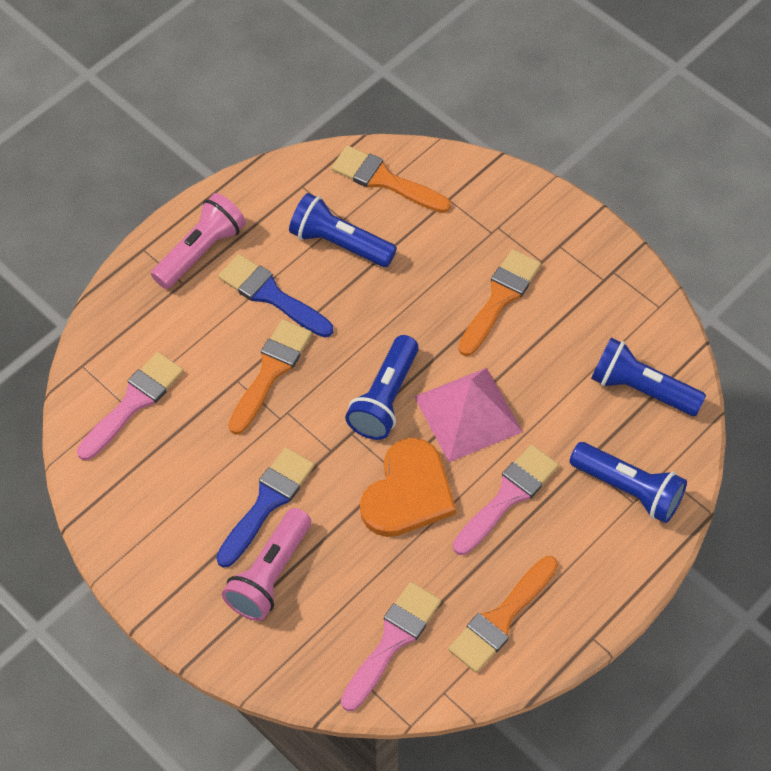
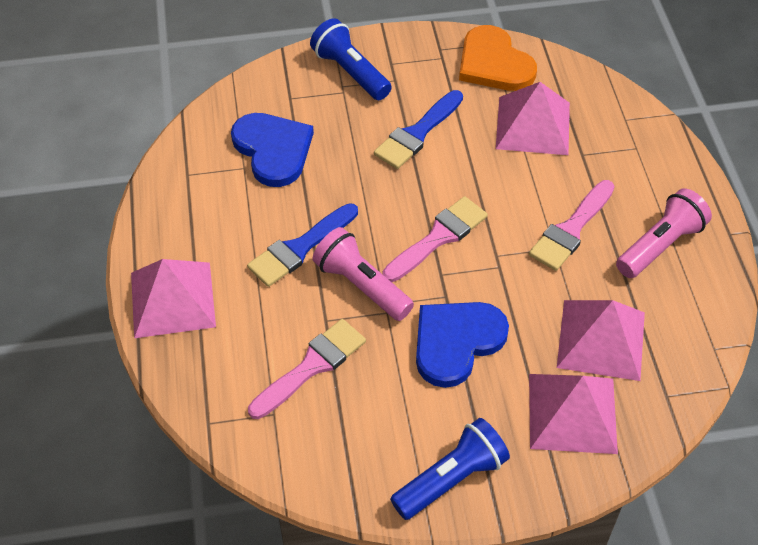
blue flashlight: 4 -> 2
blue heart: 0 -> 2
orange brush: 4 -> 0
pink pyramid: 1 -> 4

